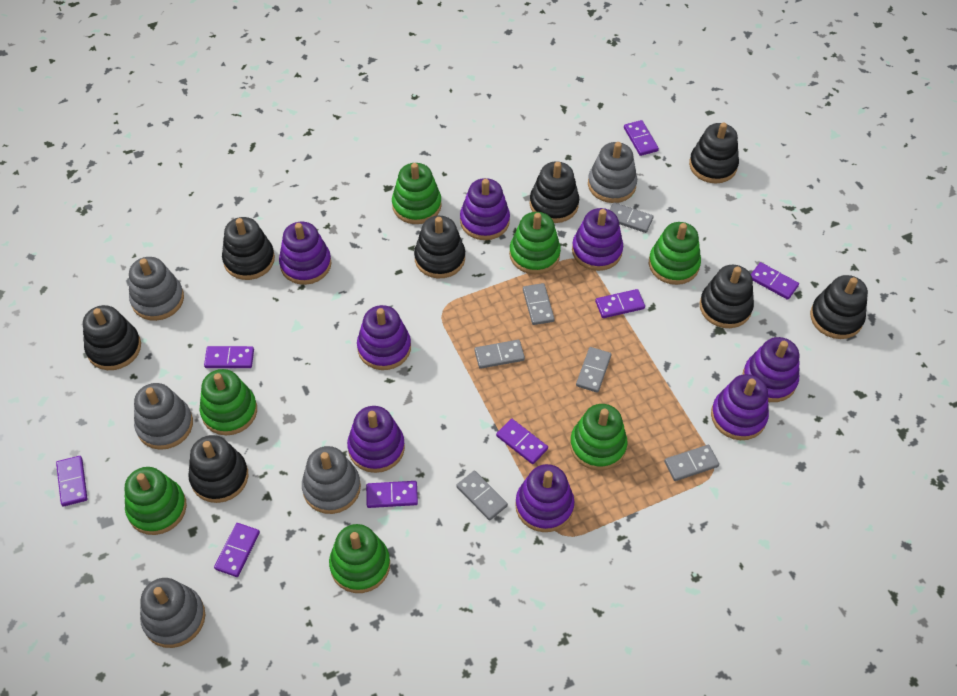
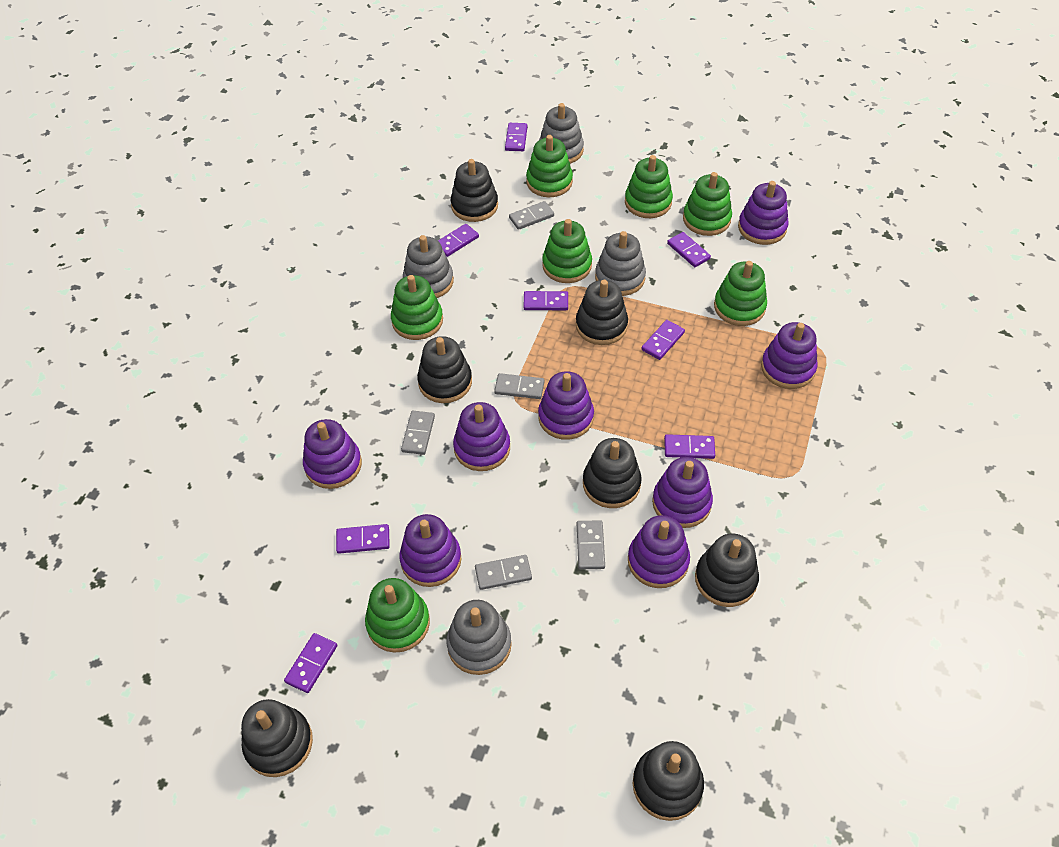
black stacking toy: 8 -> 7
grey domino: 6 -> 5
grey stacking toy: 5 -> 4

